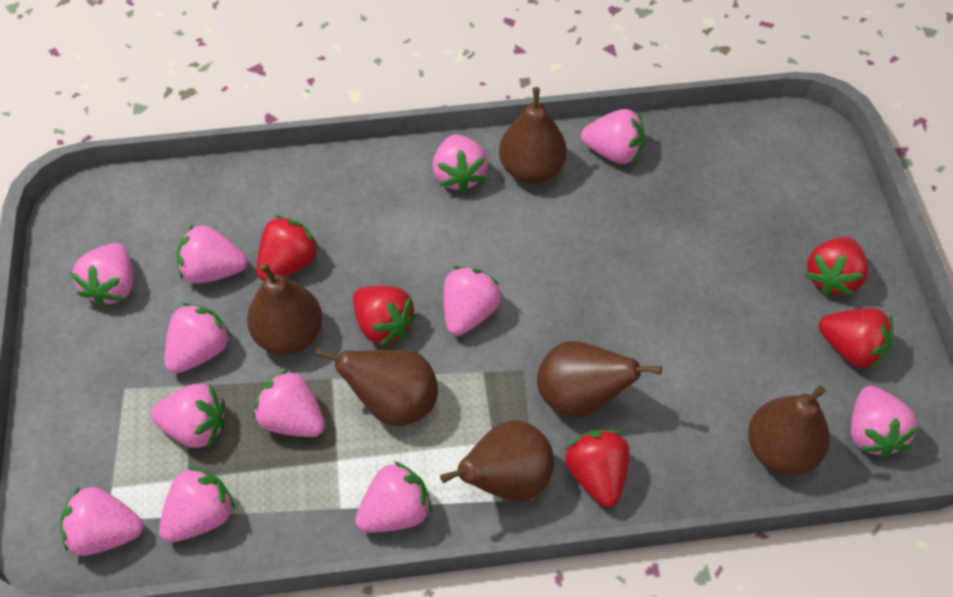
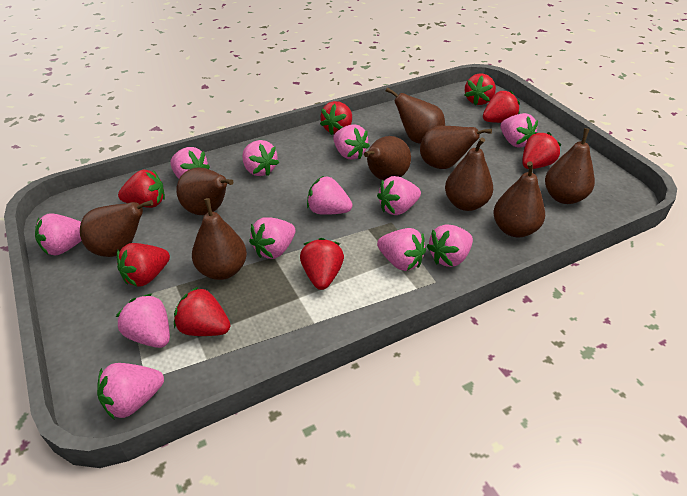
brown pear: 6 -> 9
red strawberry: 5 -> 8

